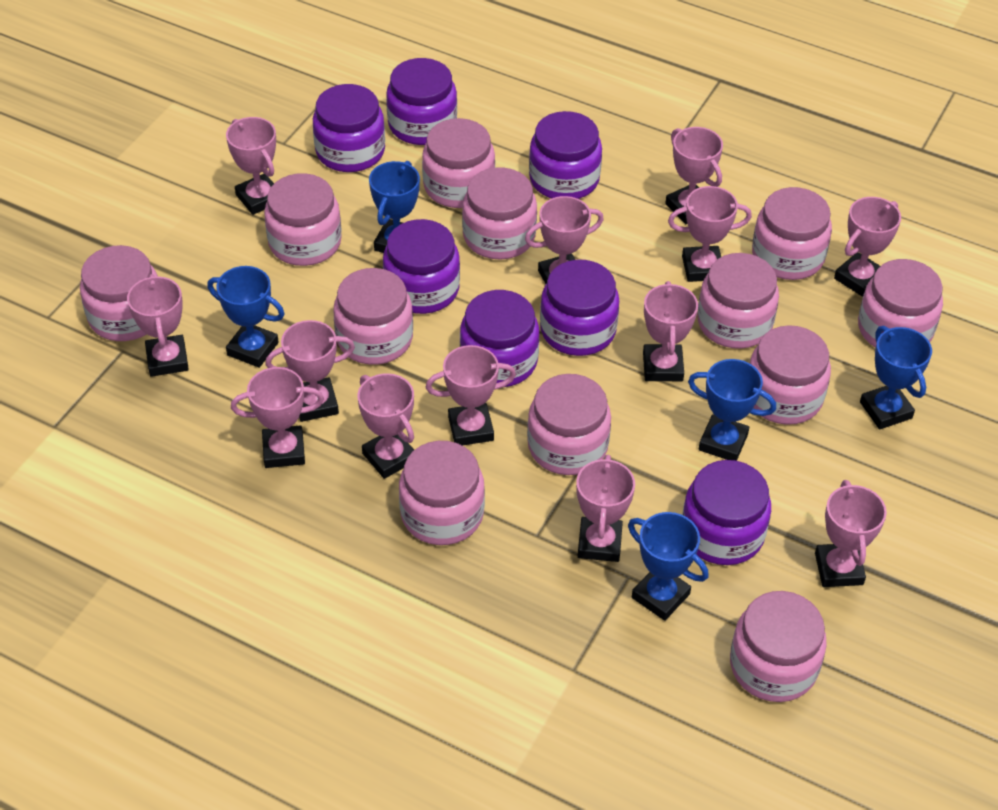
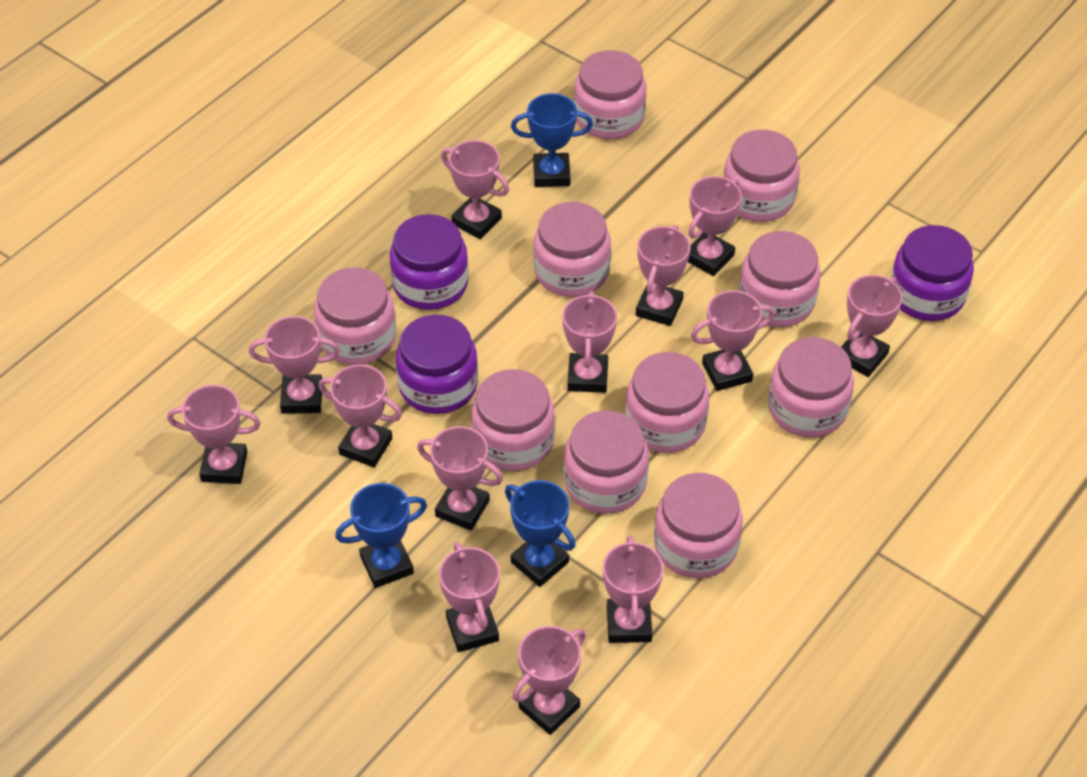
blue trophy: 5 -> 3
pink jar: 12 -> 10
purple jar: 7 -> 3

